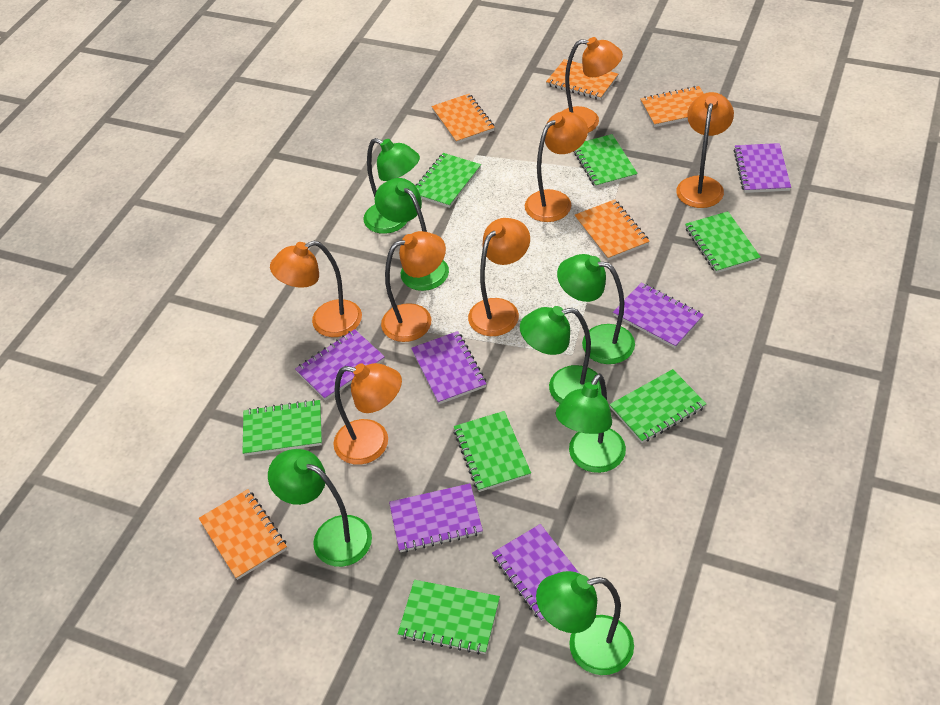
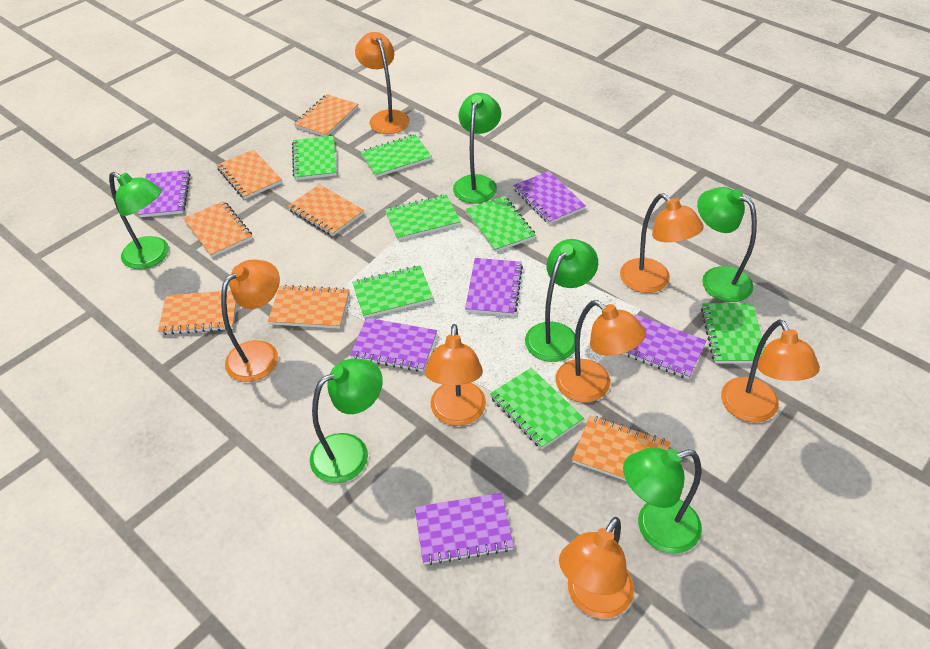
green lamp: 7 -> 6
orange notebook: 5 -> 7

